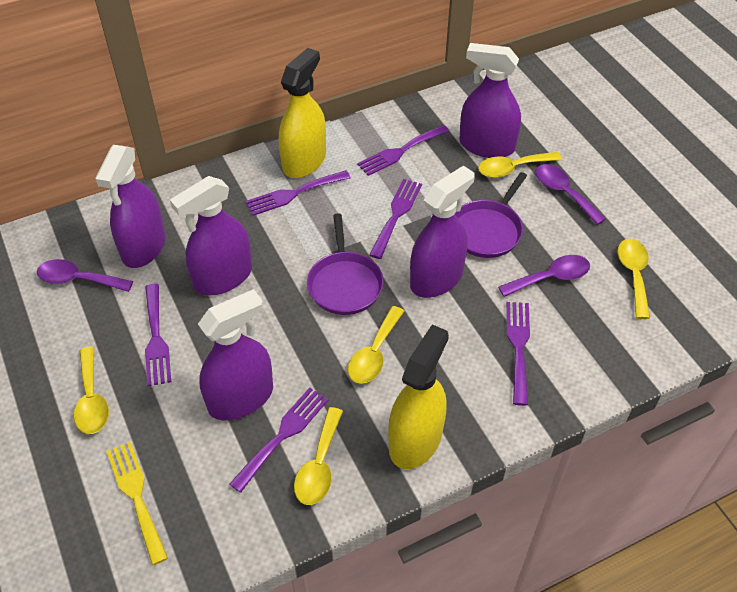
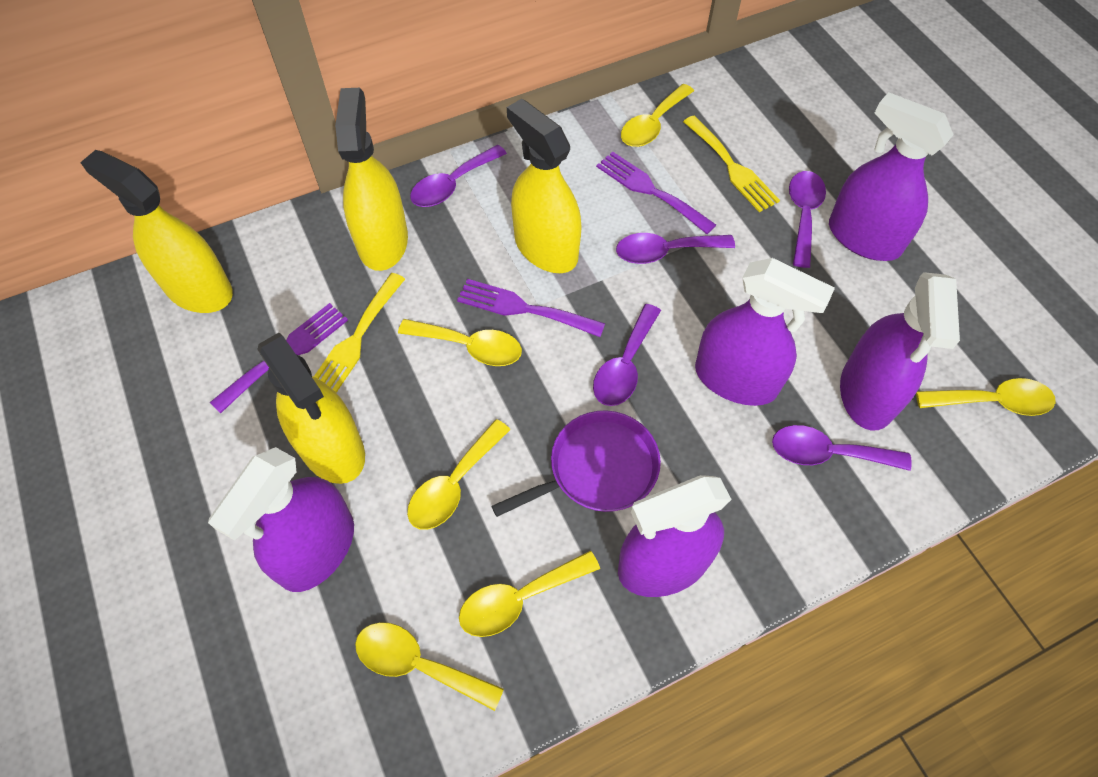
purple fork: 6 -> 3
purple pan: 2 -> 1
purple spoon: 3 -> 5
yellow fork: 1 -> 2
yellow spoon: 5 -> 6
yellow spray bottle: 2 -> 4

